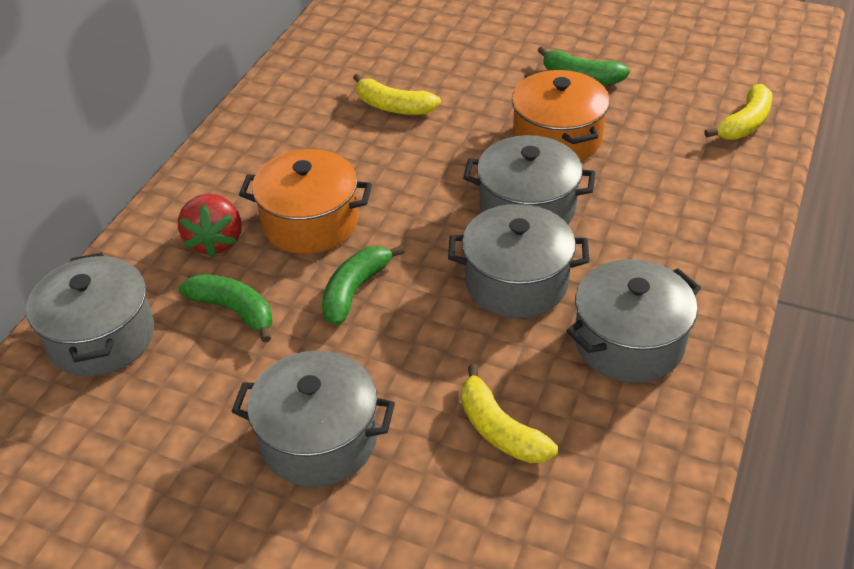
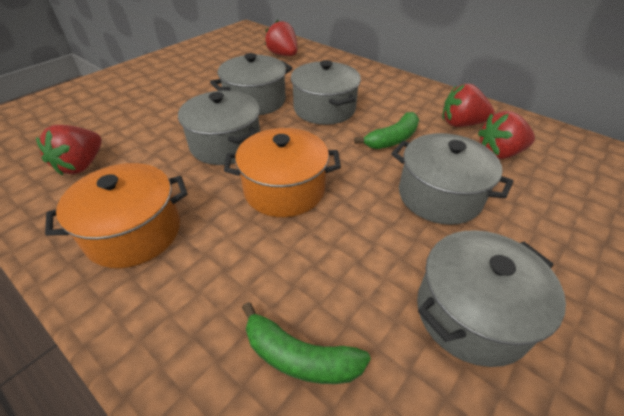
green banana: 3 -> 2
red strawberry: 1 -> 4
yellow banana: 3 -> 0

